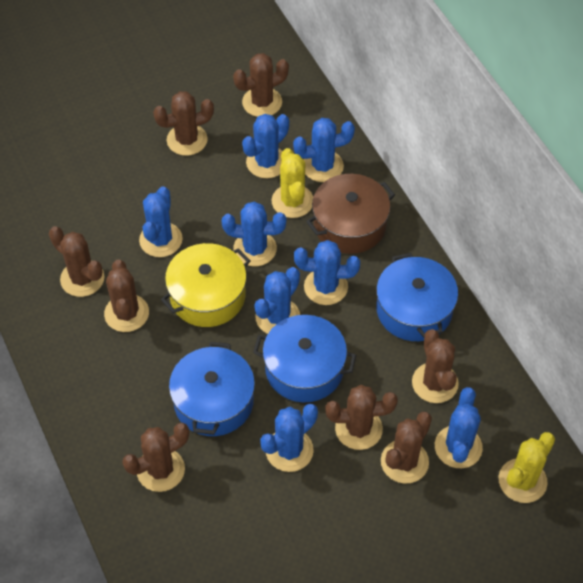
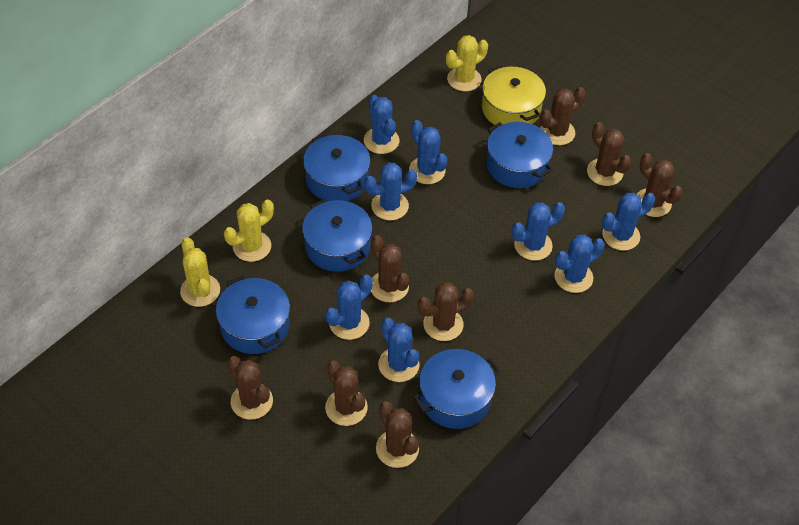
blue pot: 3 -> 5
brown pot: 1 -> 0
yellow cactus: 2 -> 3

